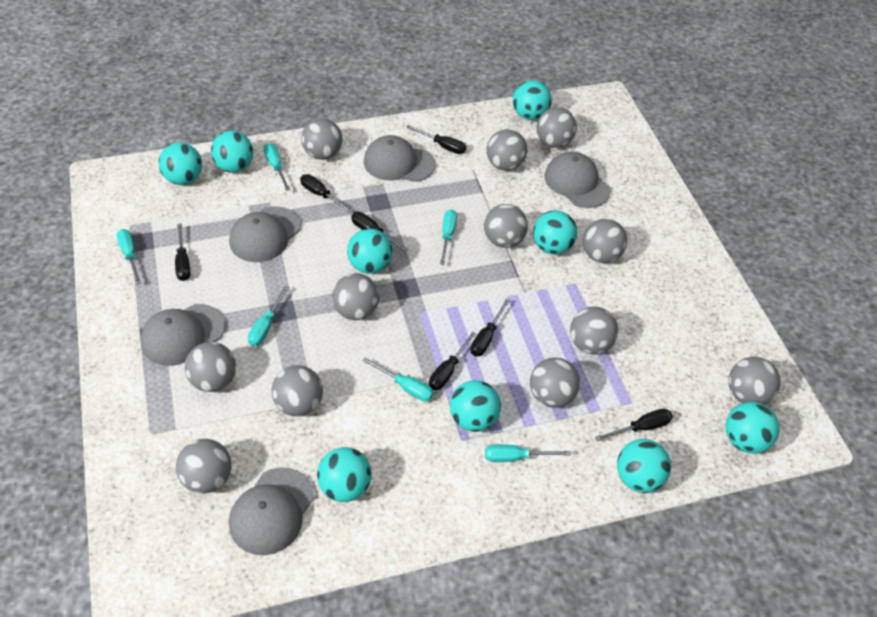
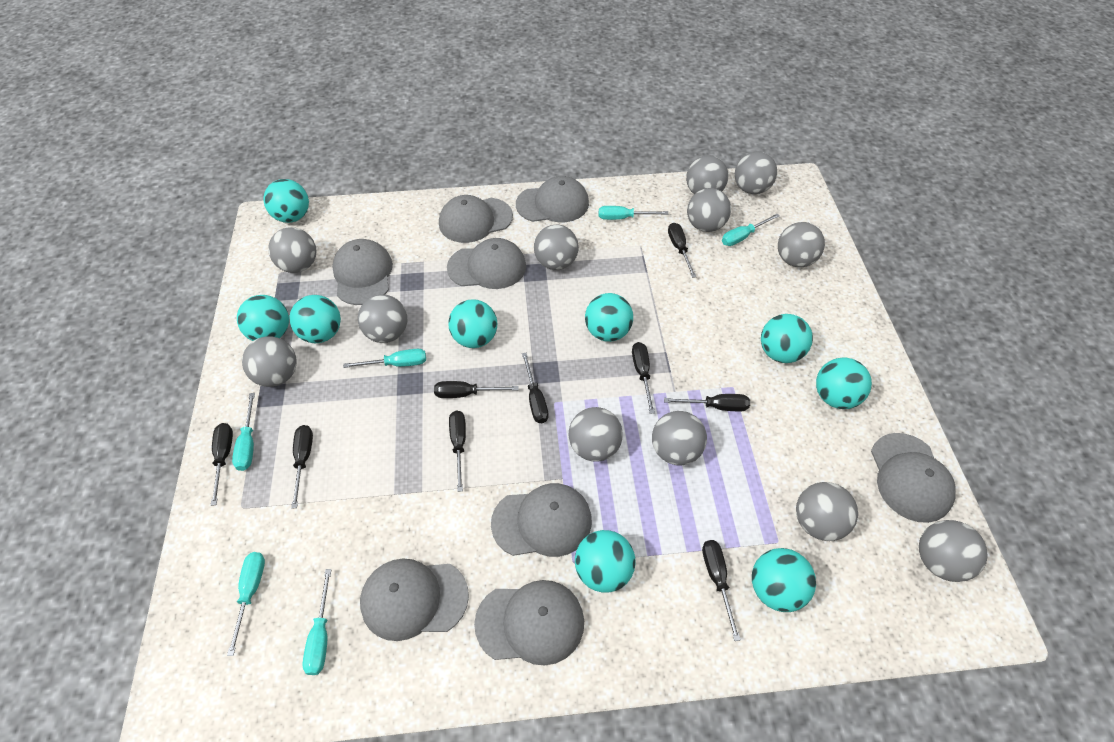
black screwdriver: 7 -> 9
grey cap: 5 -> 8

